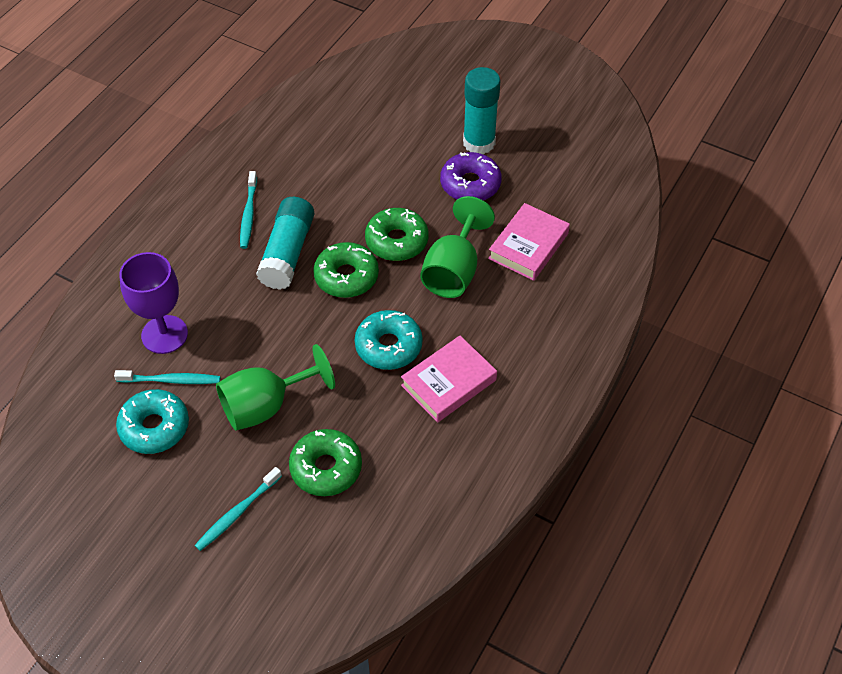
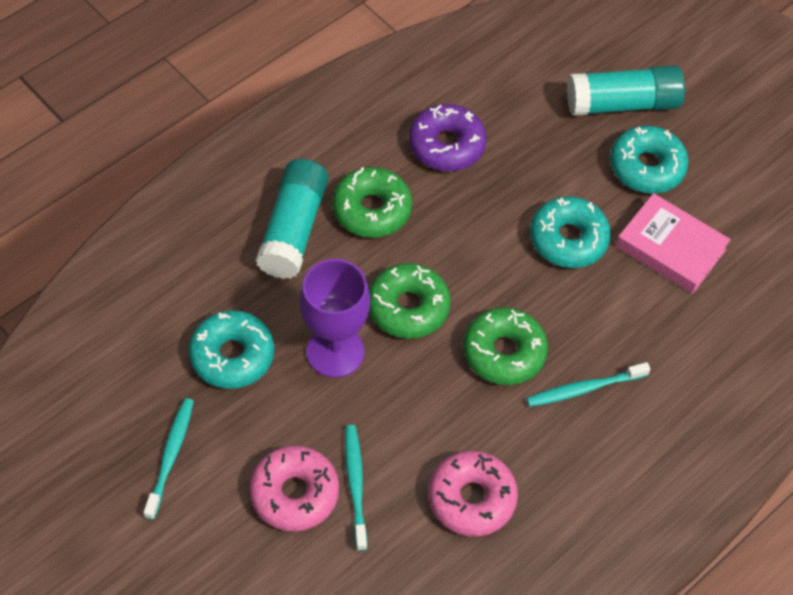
green goblet: 2 -> 0
pink book: 2 -> 1
pink donut: 0 -> 2
turquoise donut: 2 -> 3

